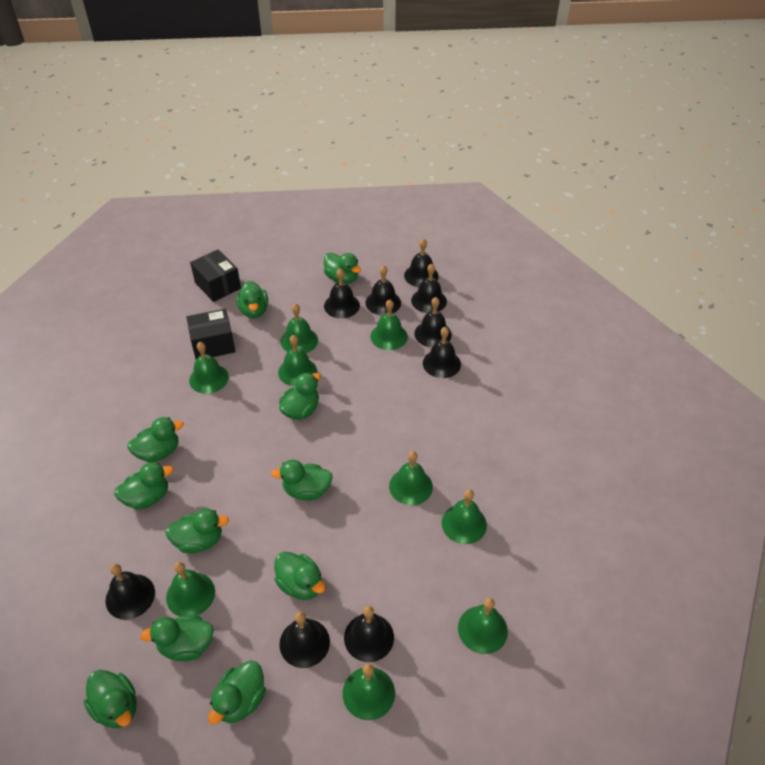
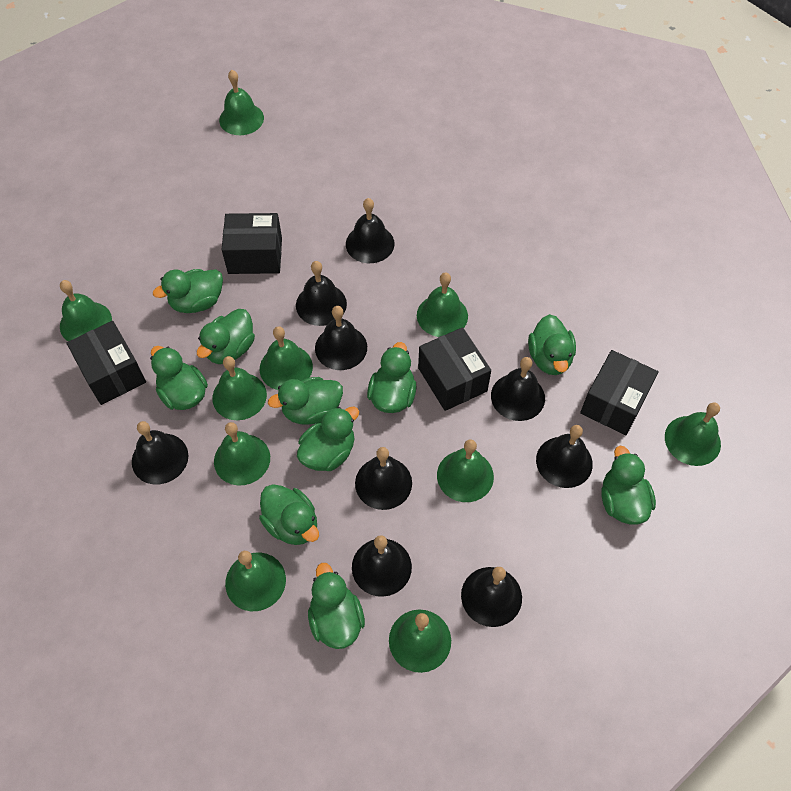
black box: 2 -> 4
green bell: 9 -> 10
green duck: 11 -> 10

